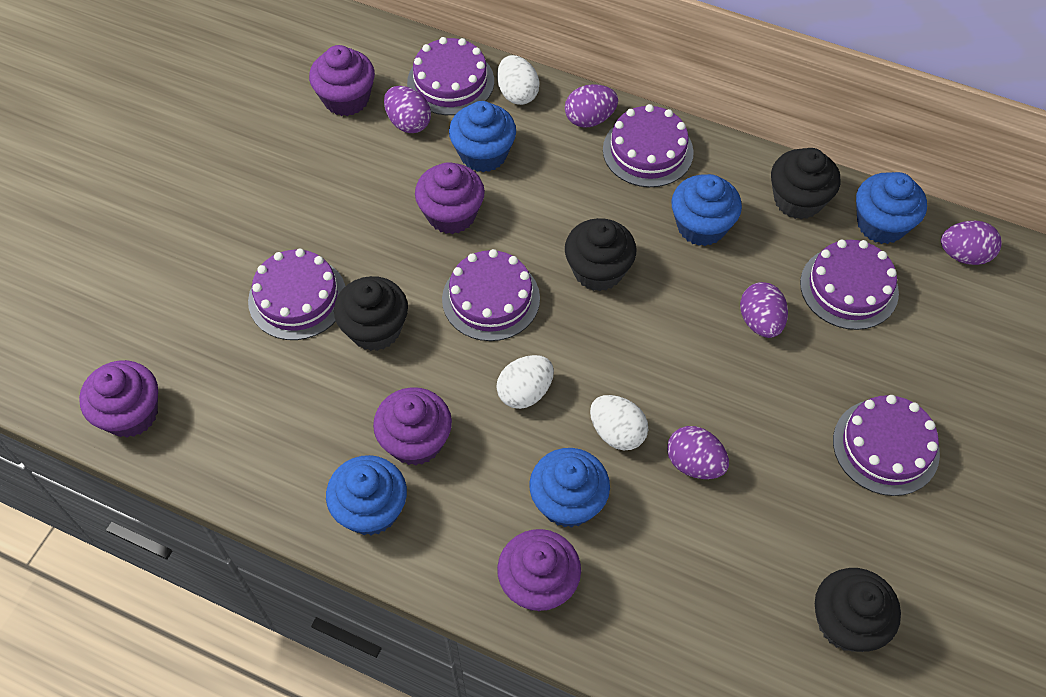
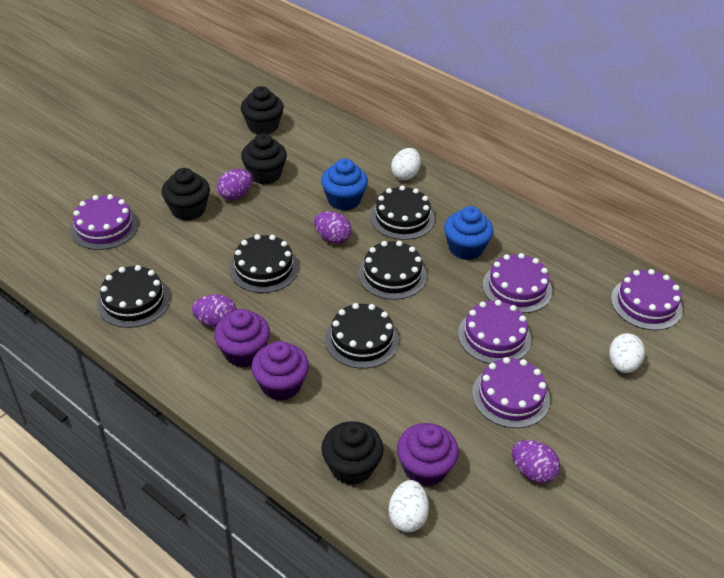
black cake: 0 -> 5
blue cupcake: 5 -> 2
purple cake: 6 -> 5
purple cupcake: 5 -> 3
purple egg: 5 -> 4

